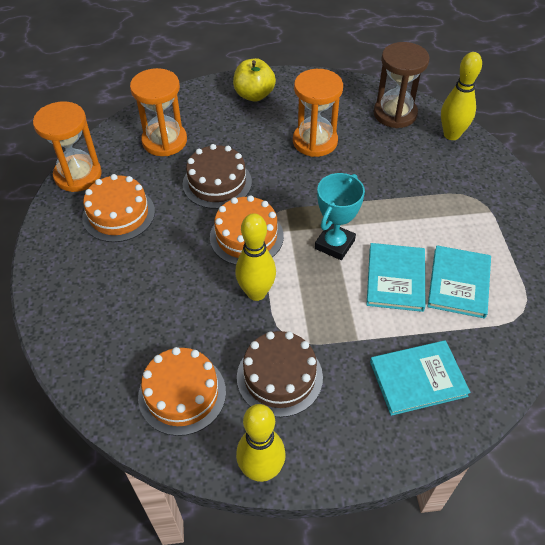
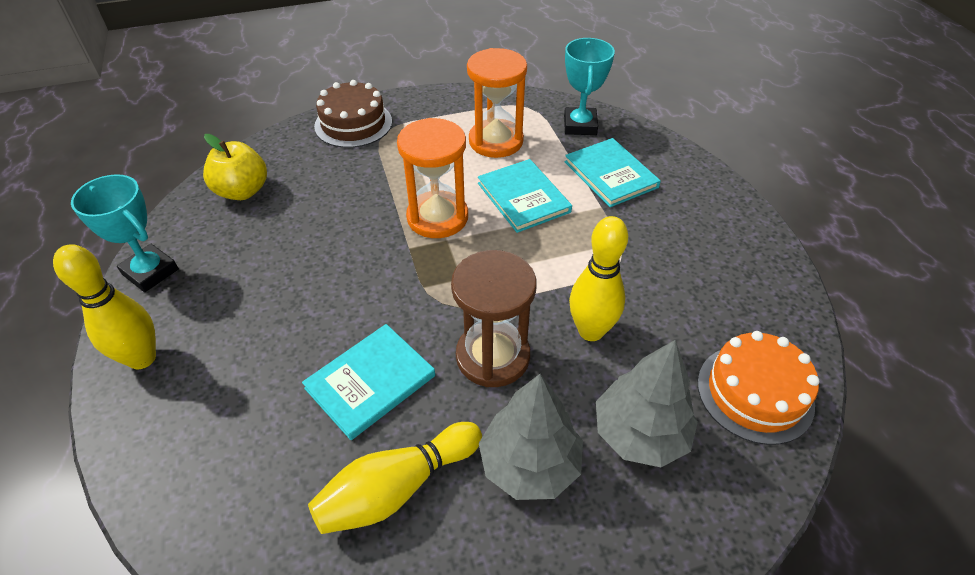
brown cake: 2 -> 1
grey tree: 0 -> 2
orange cake: 3 -> 1
orange hourglass: 3 -> 2
turquoise trophy: 1 -> 2

